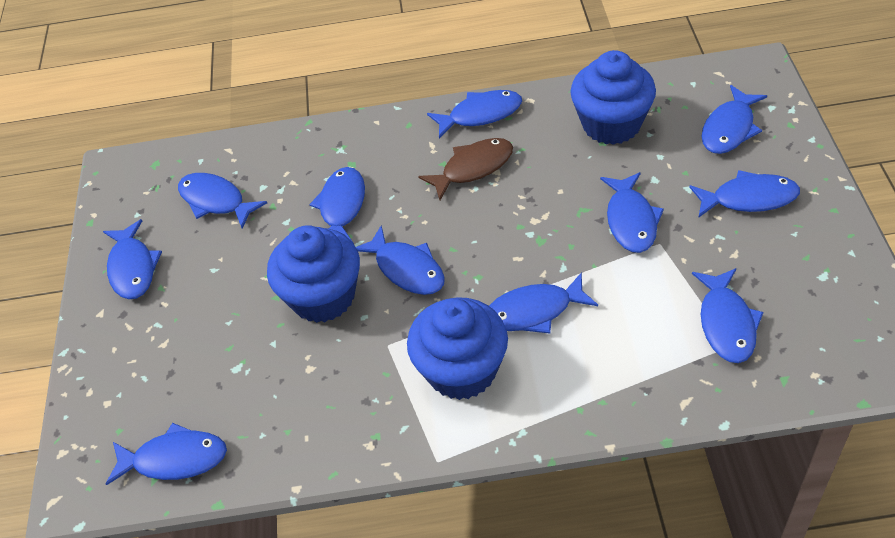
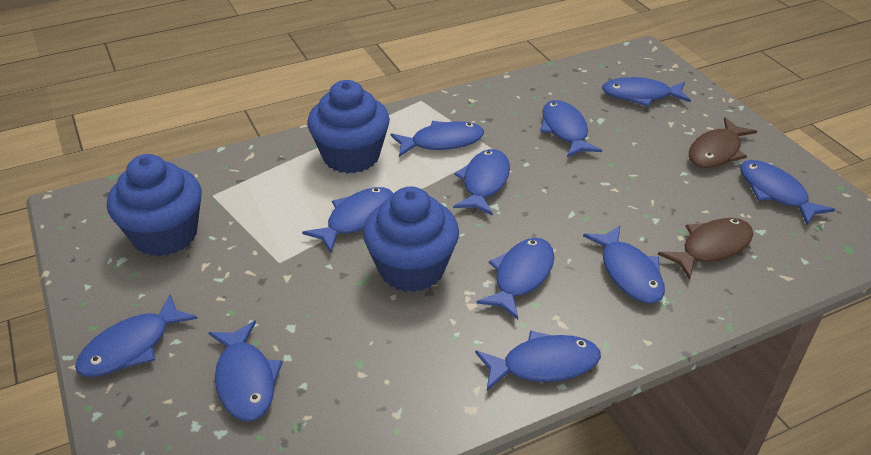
brown fish: 1 -> 2

